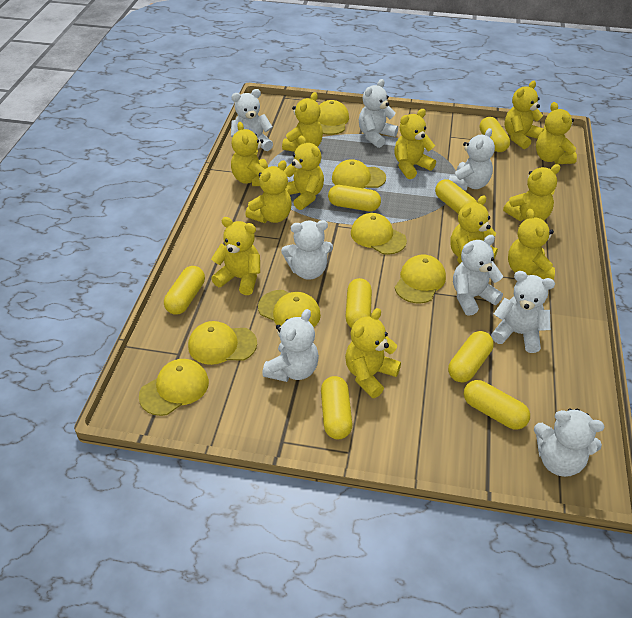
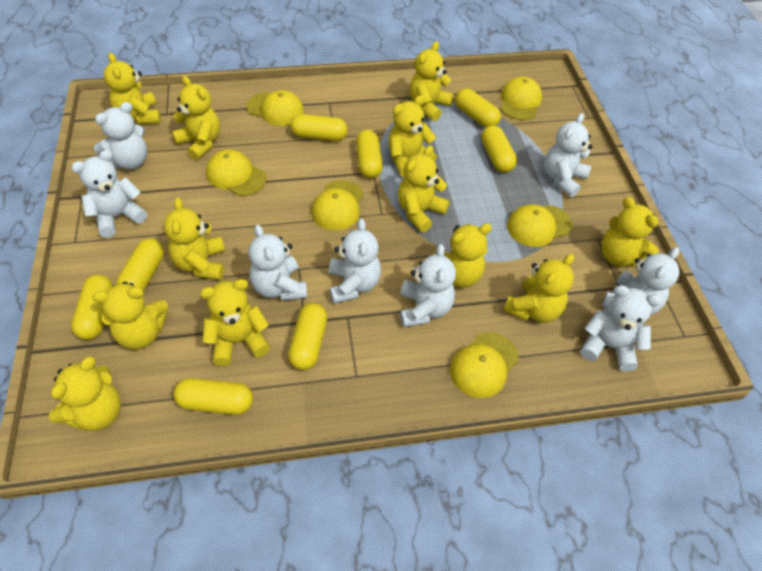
yellow cap: 7 -> 6

